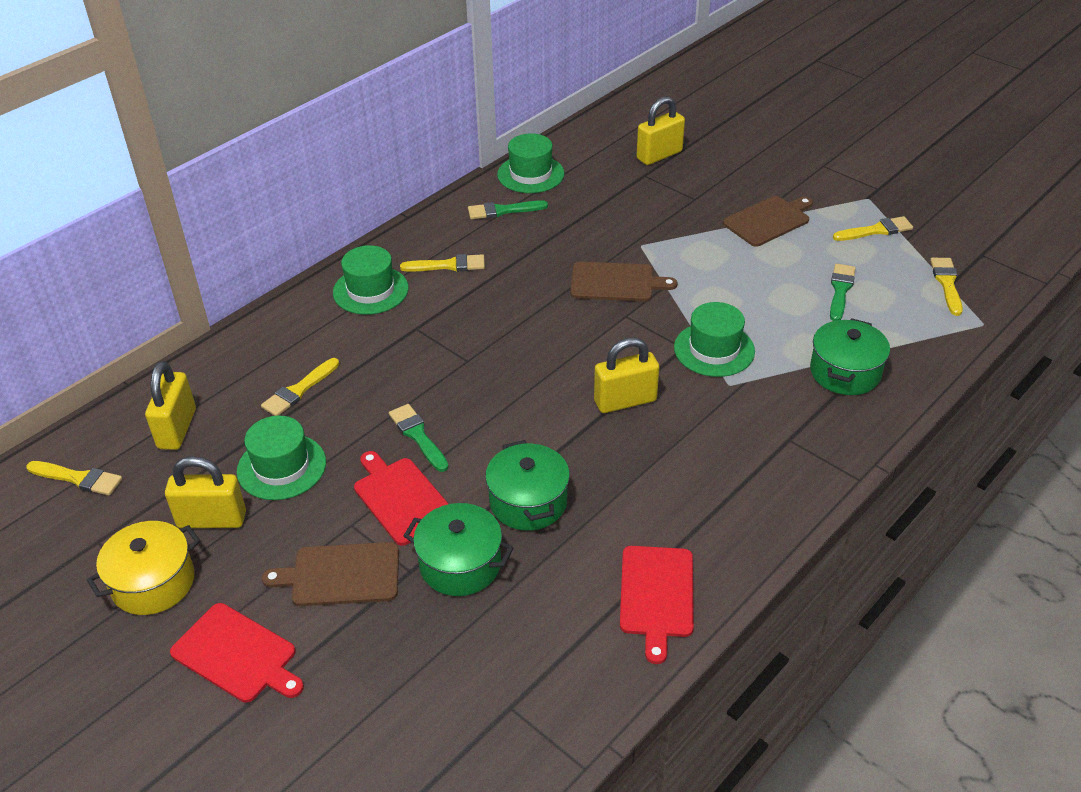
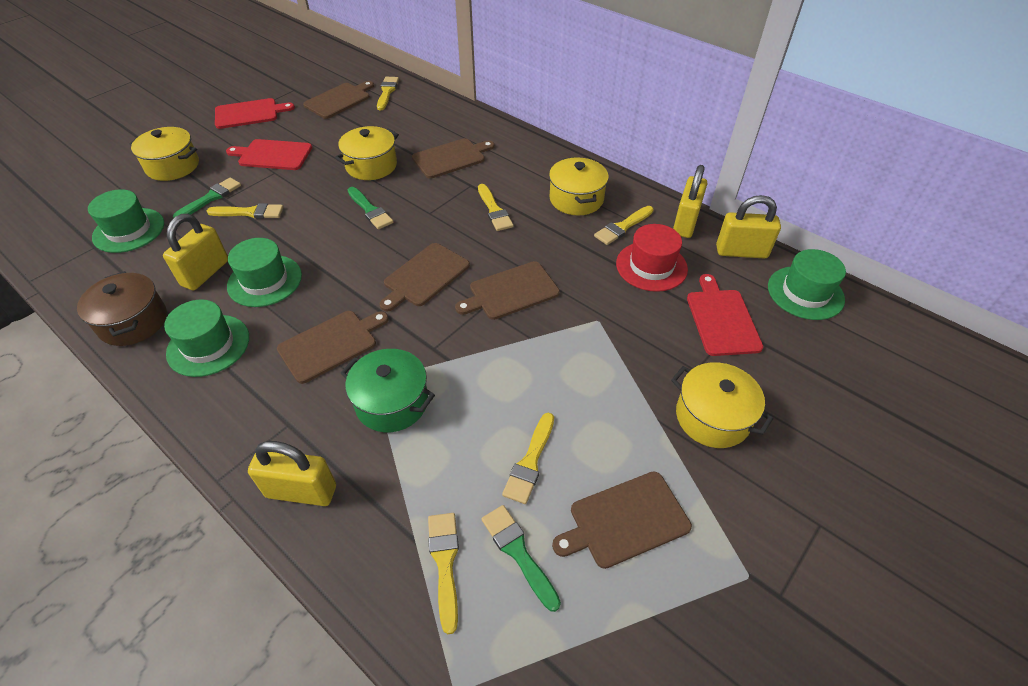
brown cutting board: 3 -> 6
brown pot: 0 -> 1
green pot: 3 -> 1
red hat: 0 -> 1
yellow brush: 5 -> 6
yellow pot: 1 -> 4

